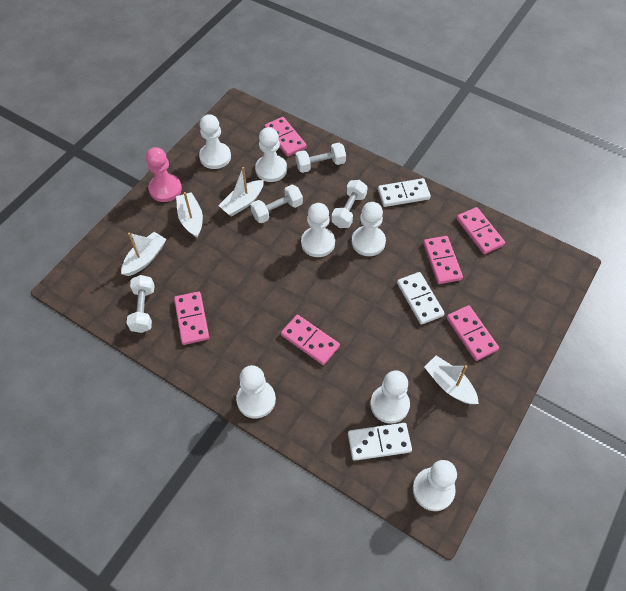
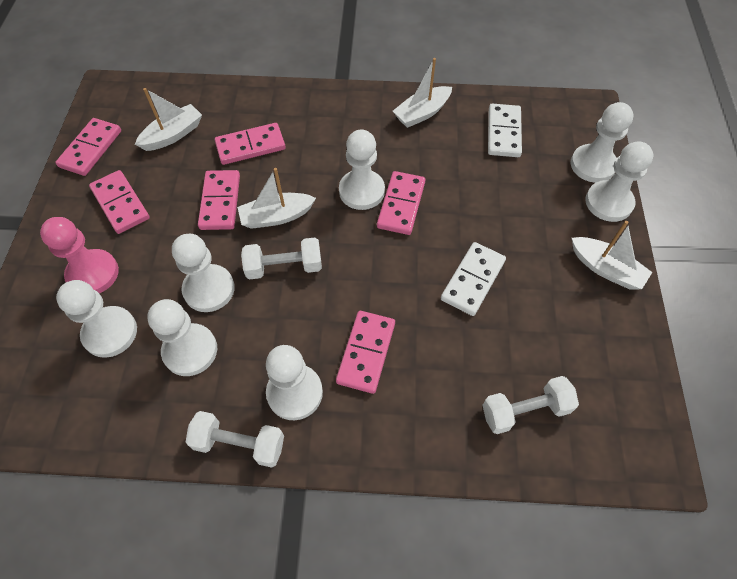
white domino: 3 -> 2
white dumbbell: 4 -> 3

